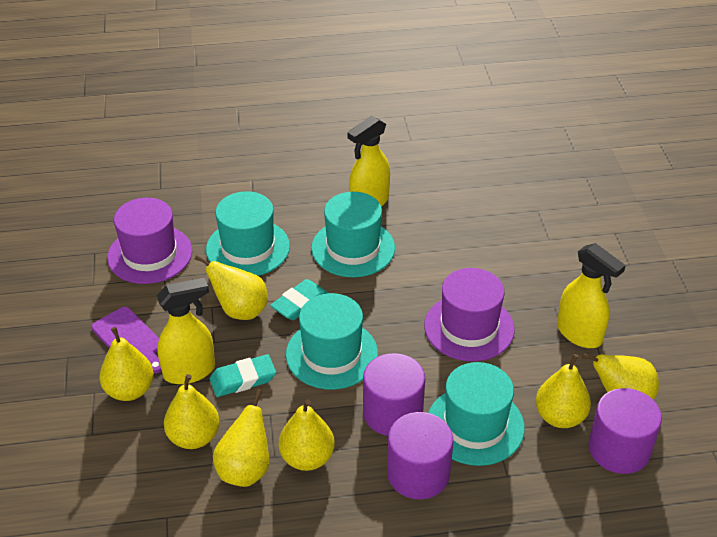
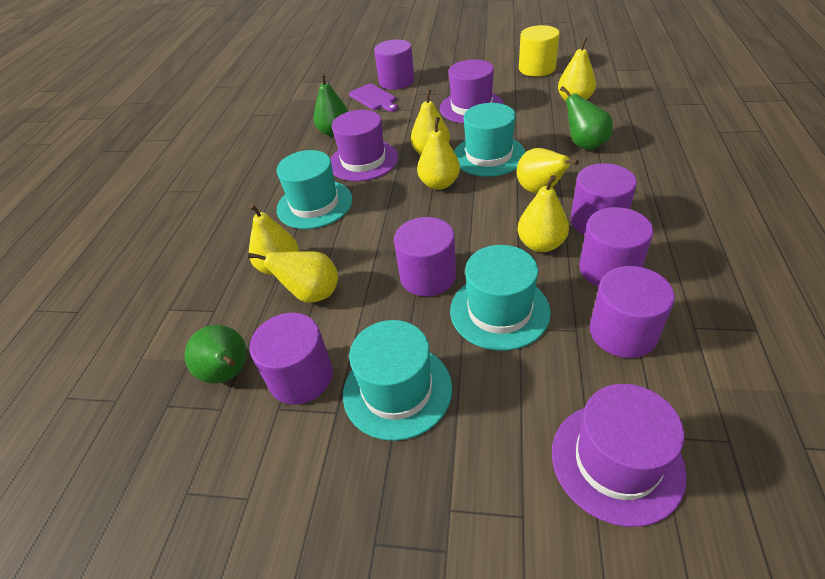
green pear: 0 -> 3
purple cylinder: 3 -> 6
purple hat: 2 -> 3
turquoise eraser: 2 -> 0
yellow cylinder: 0 -> 1
yellow spray bottle: 3 -> 0

